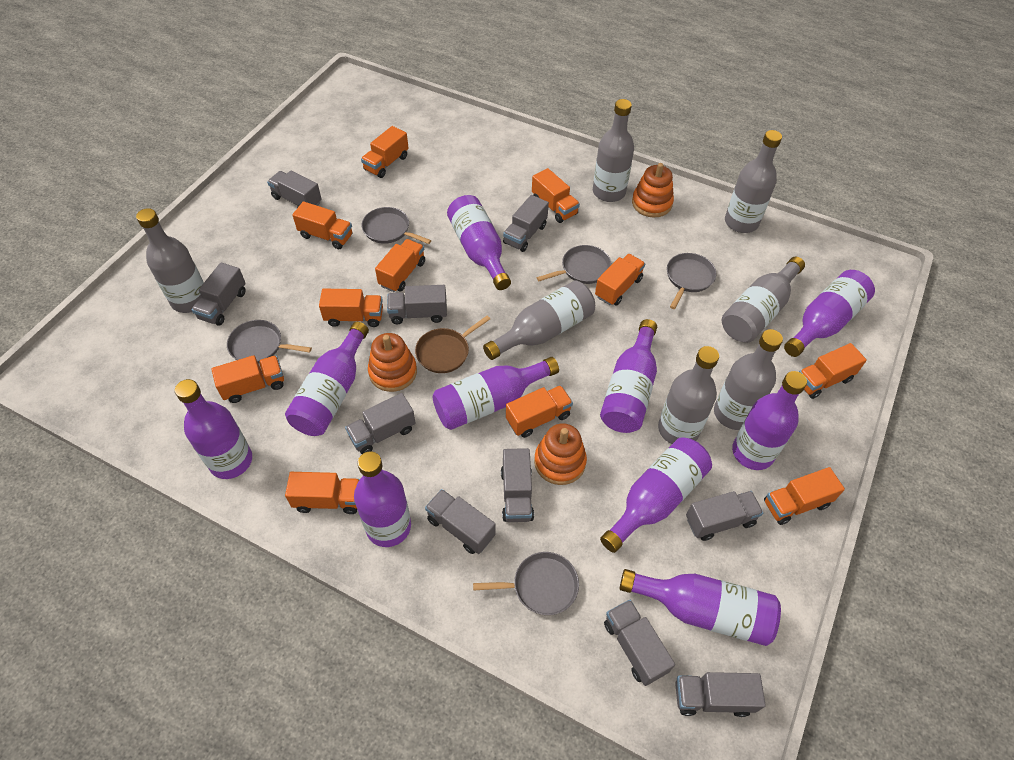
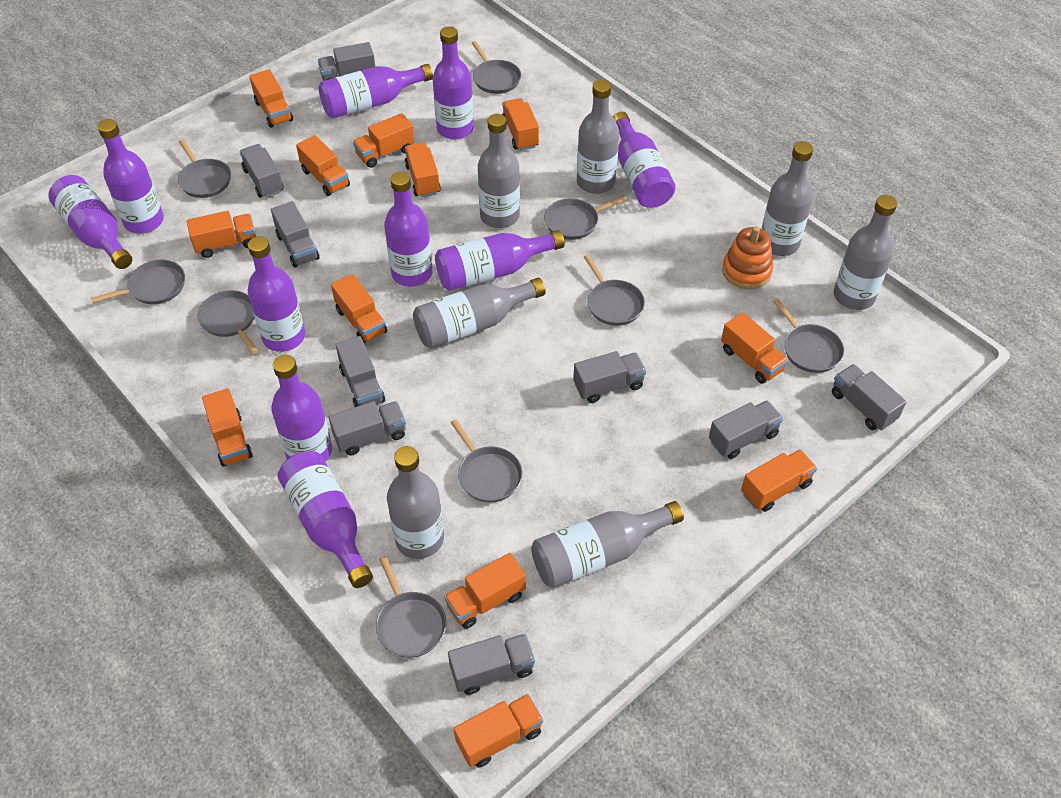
brown pan: 1 -> 0
grey pan: 5 -> 9
grey truck: 10 -> 9
orange stacking toy: 3 -> 1
orange truck: 11 -> 12

